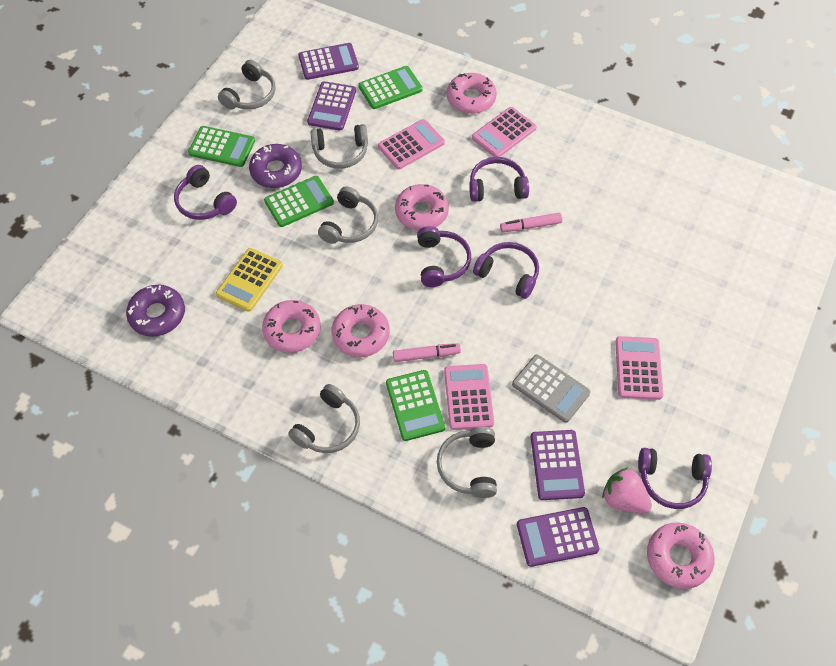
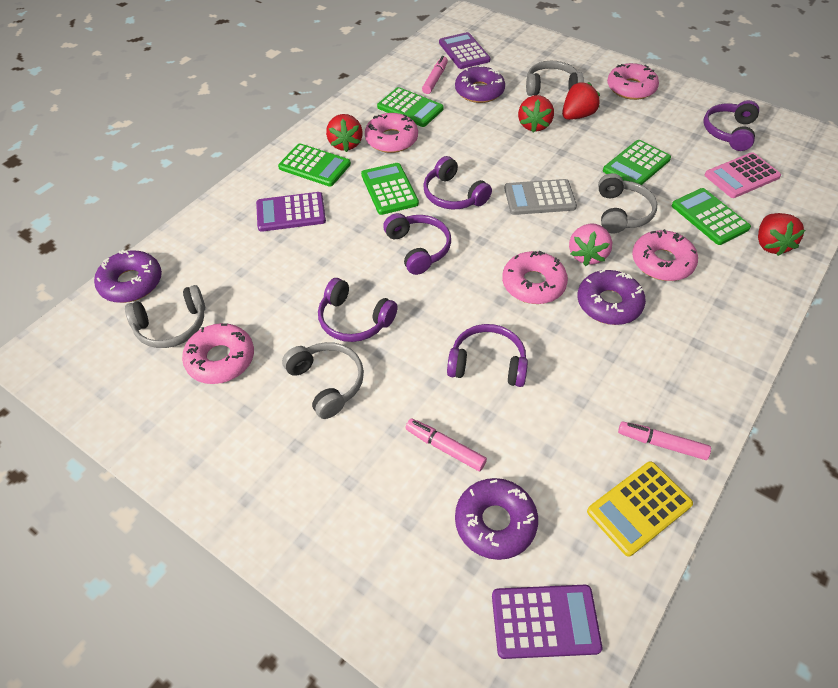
green calculator: 4 -> 5
grey headphones: 5 -> 4
pink calculator: 4 -> 1
pink marker: 2 -> 3
purple calculator: 4 -> 3
purple donut: 2 -> 4
red strawberry: 0 -> 4

